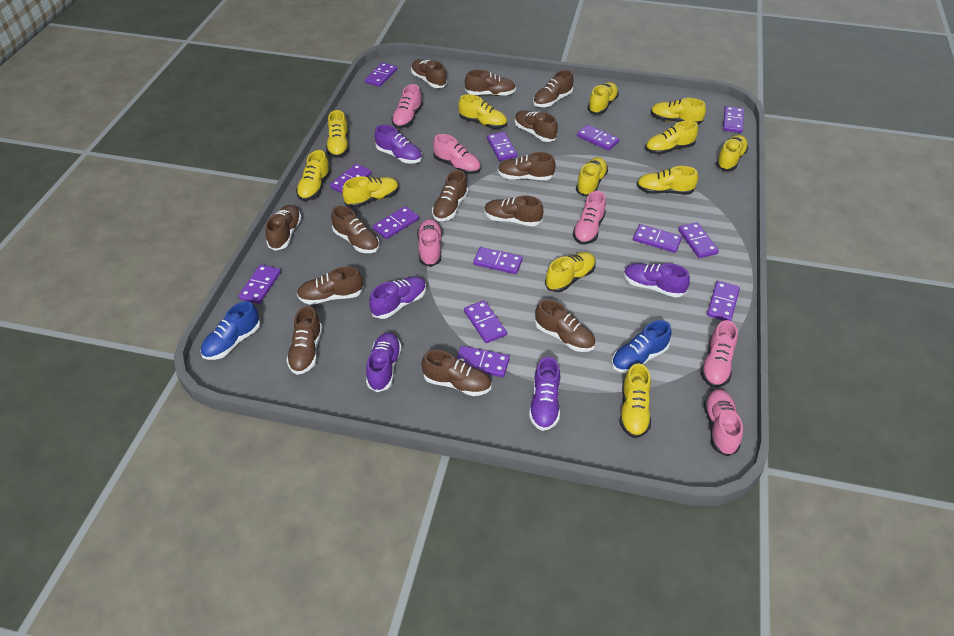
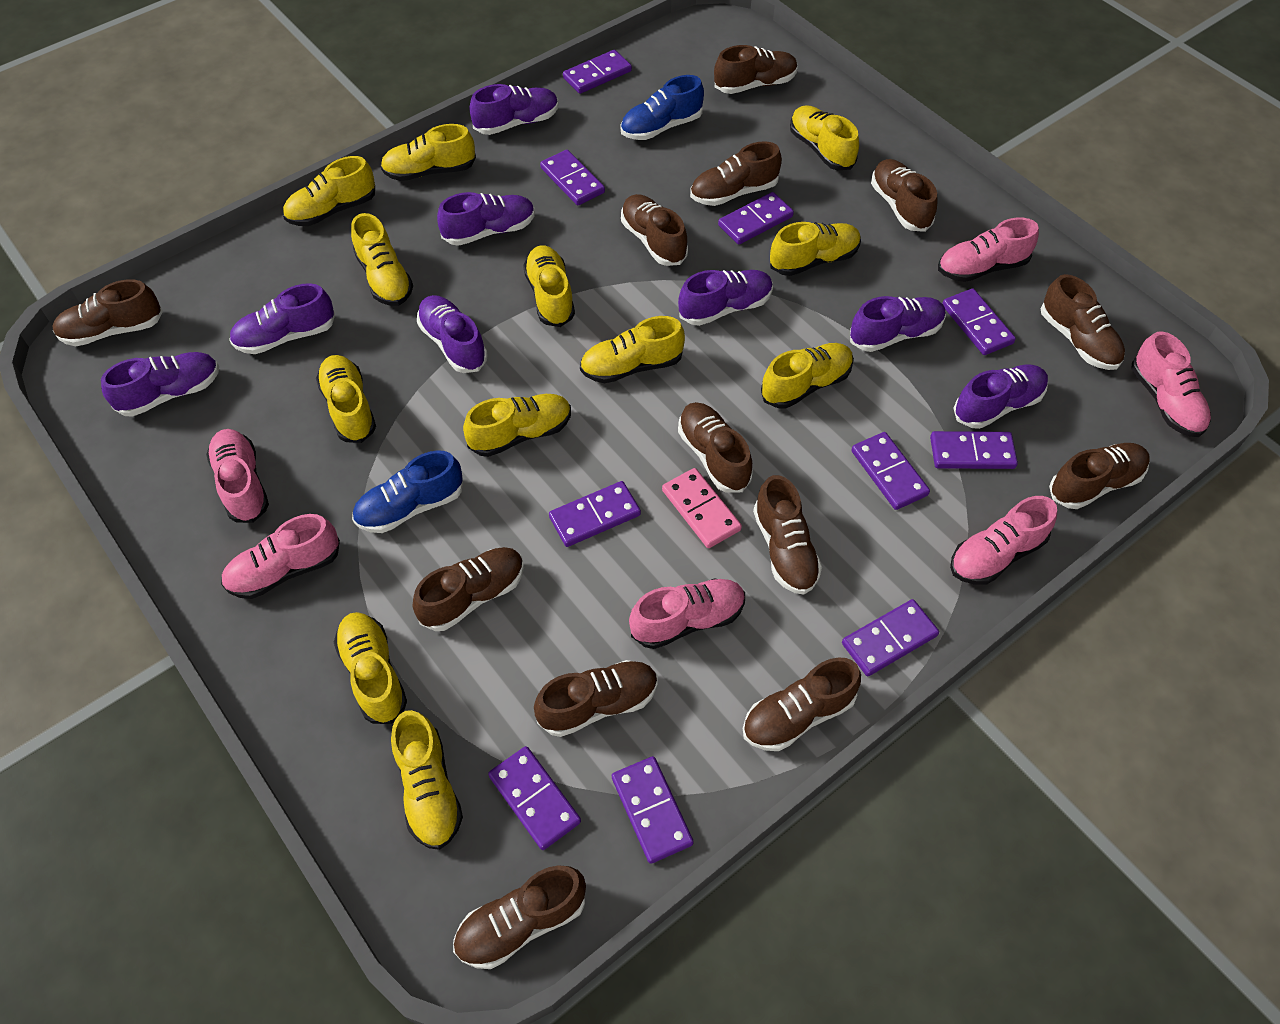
pink domino: 0 -> 1
purple domino: 13 -> 10
purple shoe: 5 -> 8

